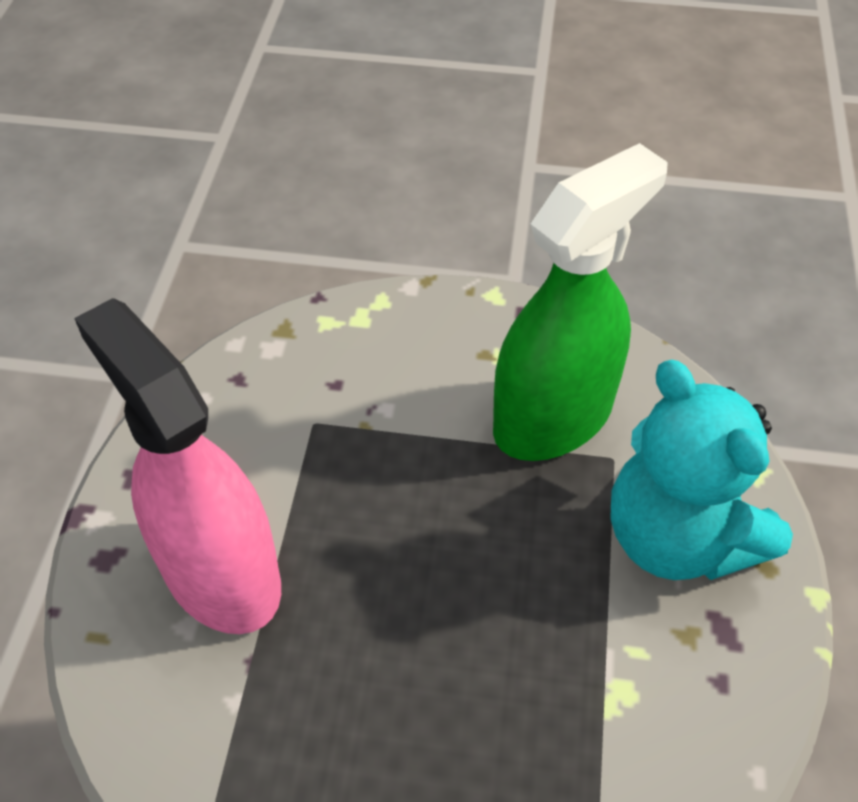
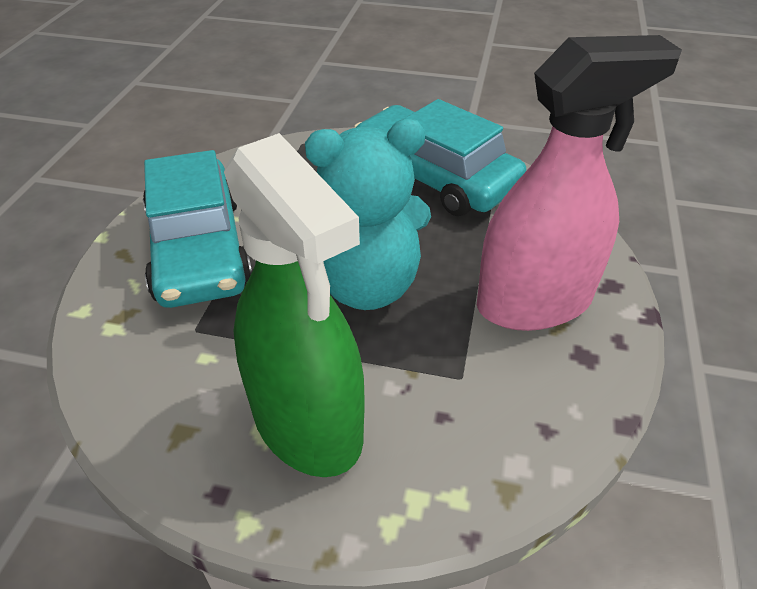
turquoise car: 0 -> 2

